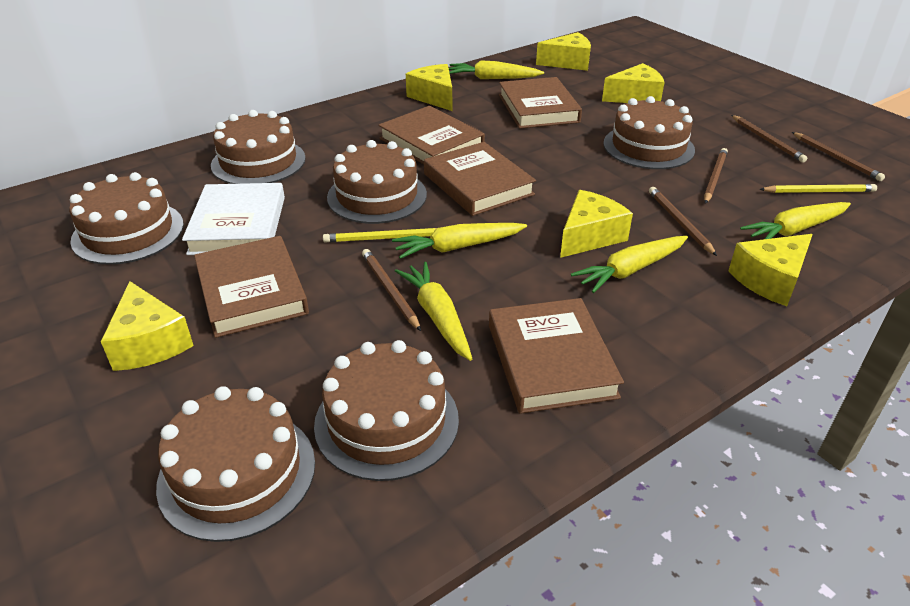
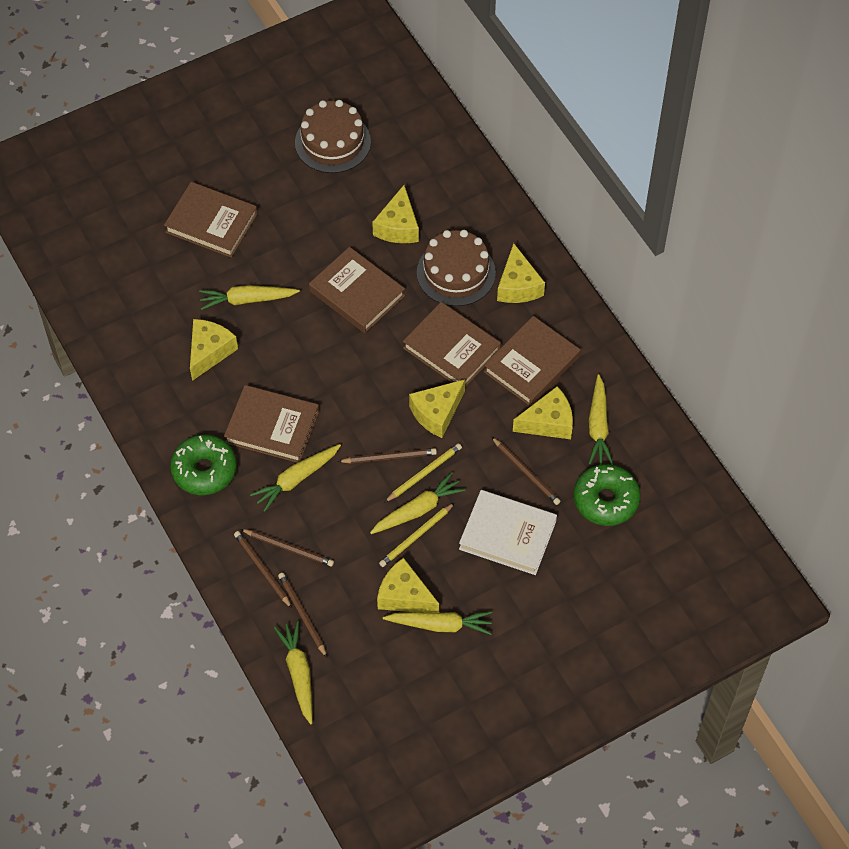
brown cake: 6 -> 2
green donut: 0 -> 2
yellow carrot: 5 -> 6

